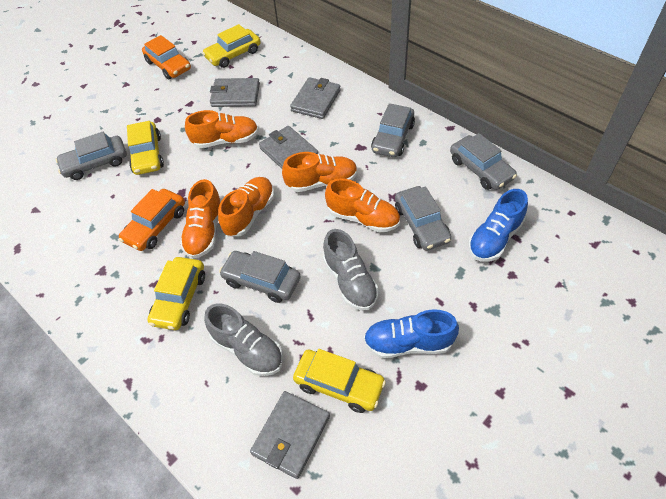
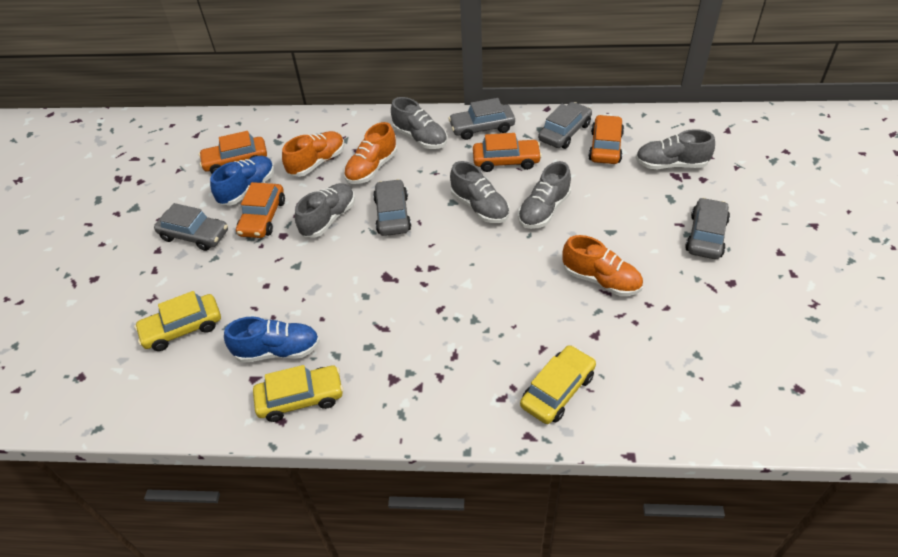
grey shoe: 2 -> 5
grey wallet: 4 -> 0
orange car: 2 -> 4
orange shoe: 5 -> 3
yellow car: 4 -> 3

